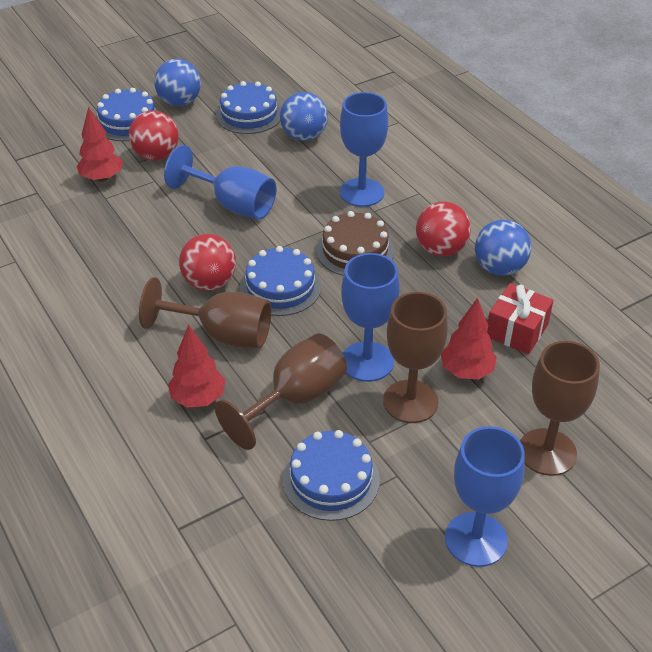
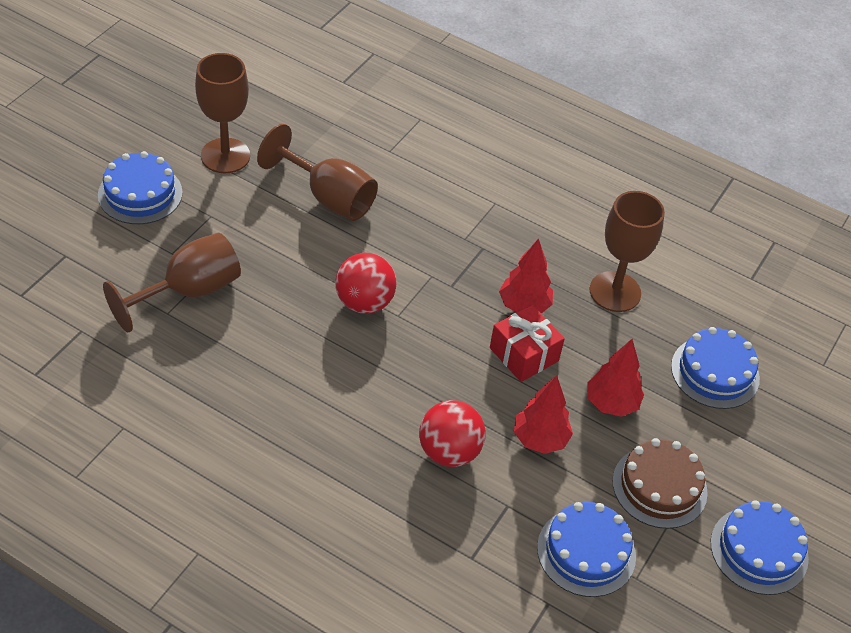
blue ball: 3 -> 0
blue goblet: 4 -> 0
red ball: 3 -> 2

